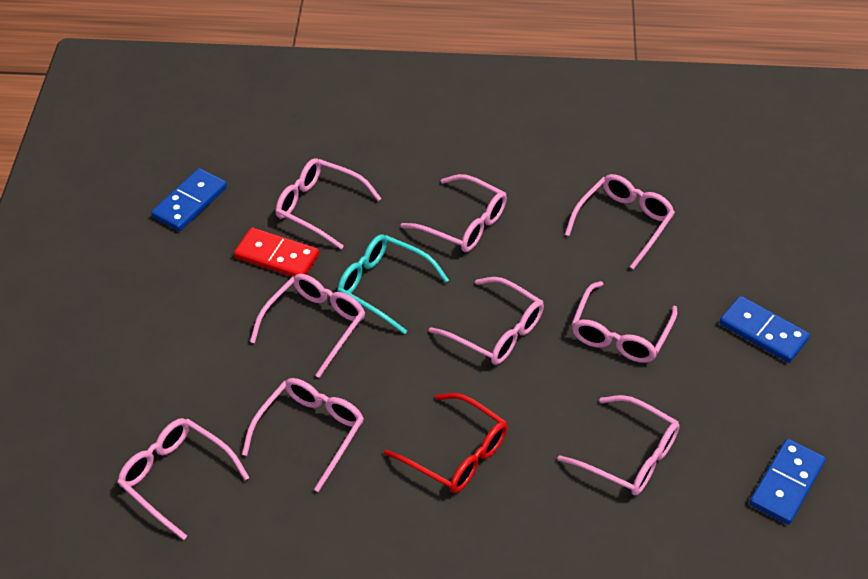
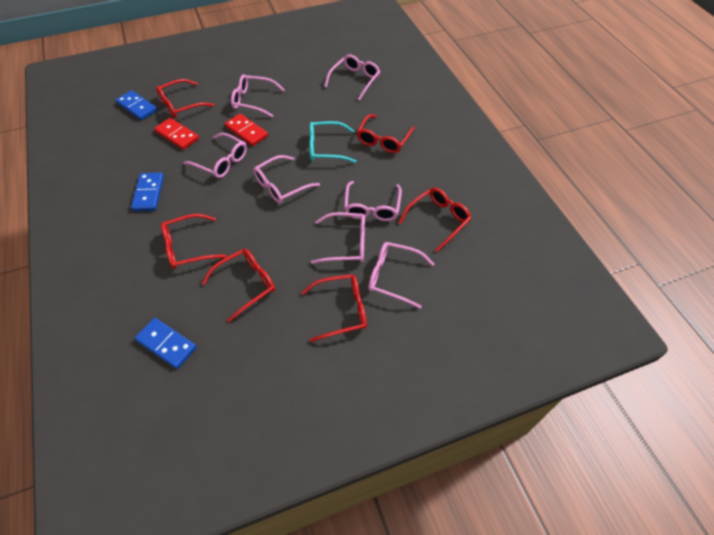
pink glasses: 9 -> 7
red domino: 1 -> 2
red glasses: 1 -> 6

